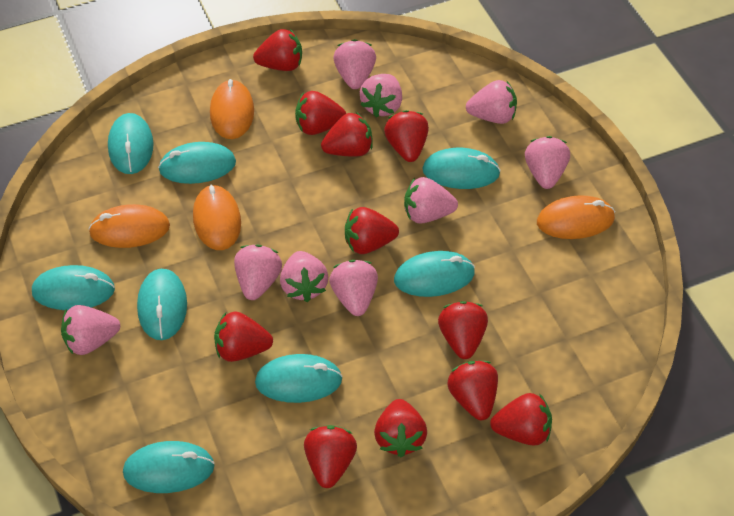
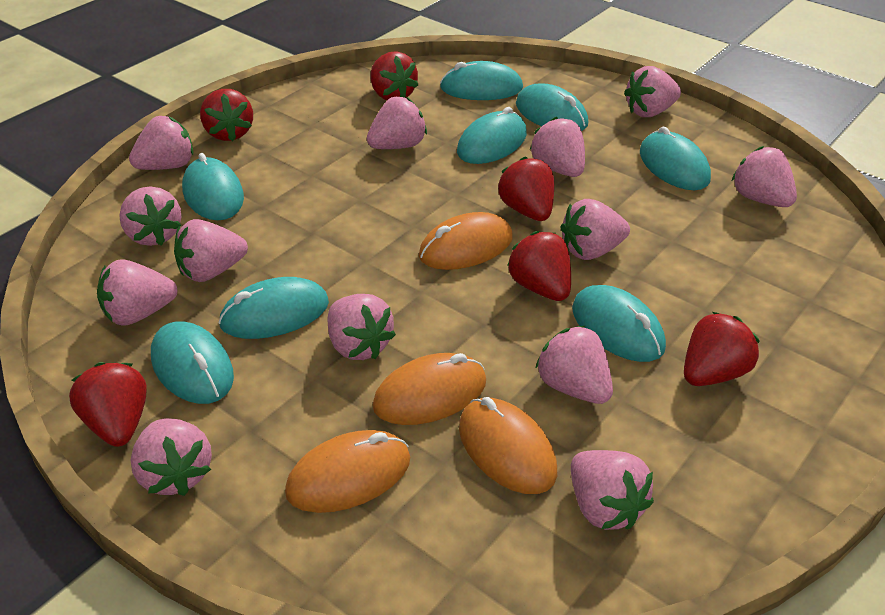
pink strawberry: 9 -> 13
red strawberry: 11 -> 6

